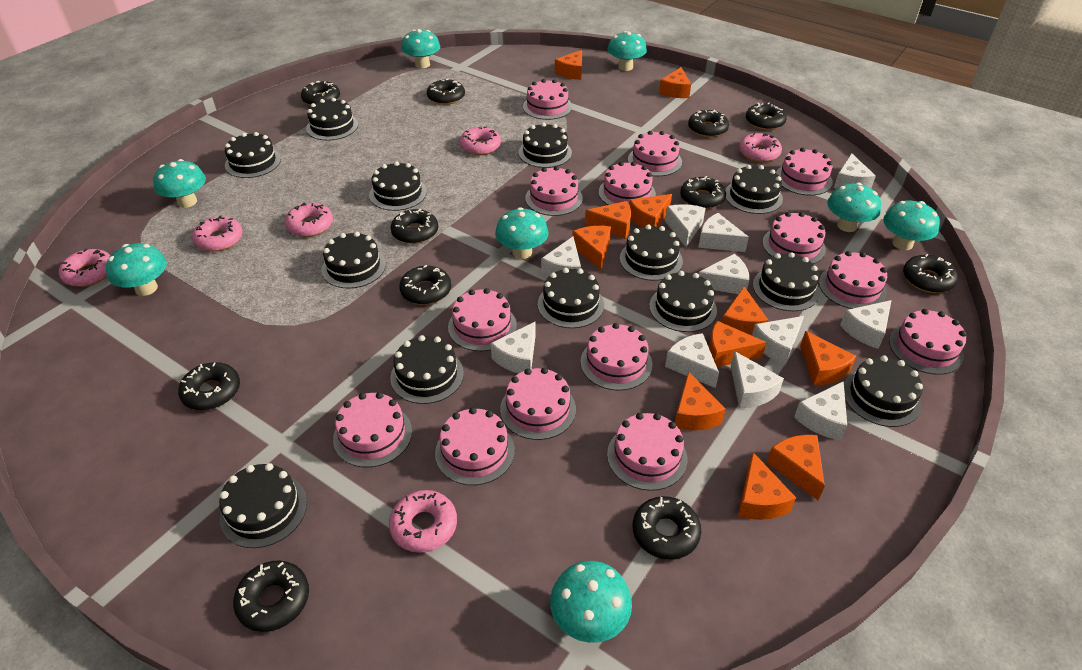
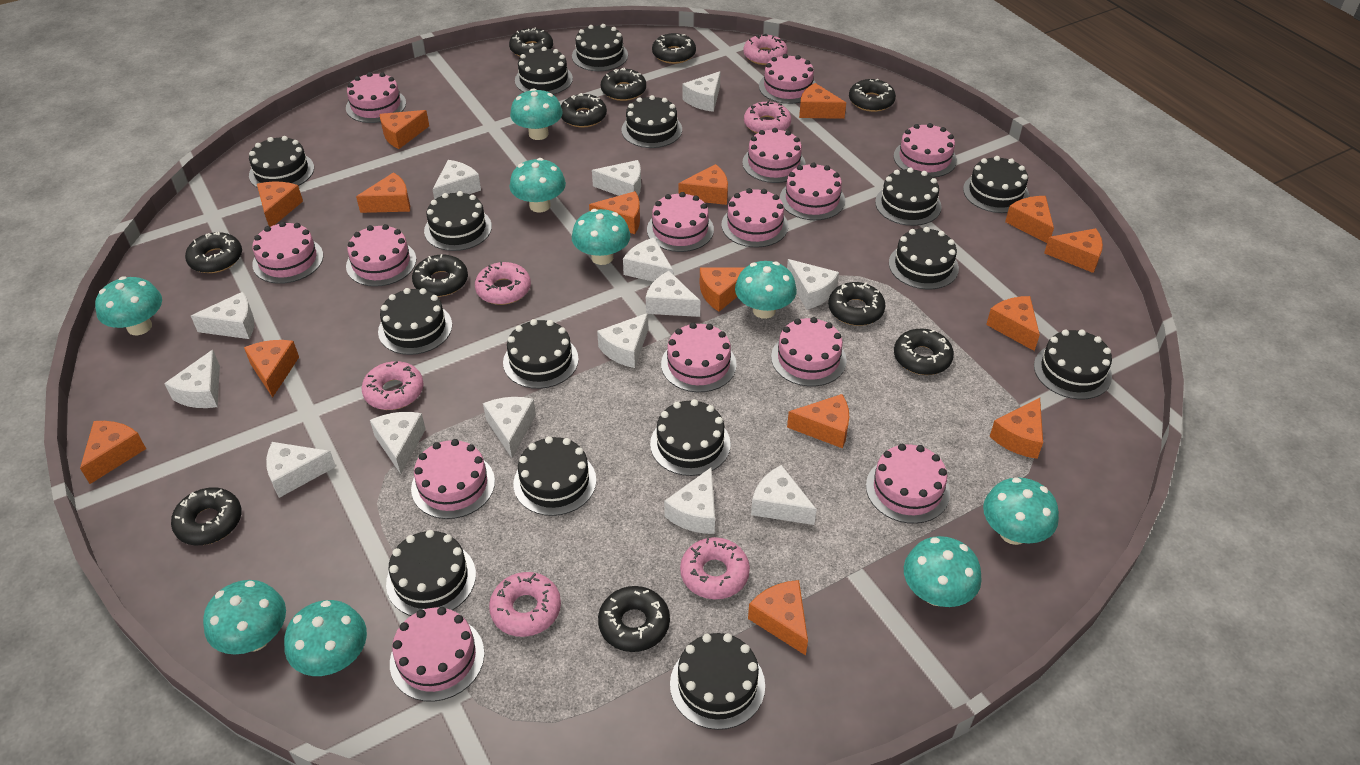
black cake: 13 -> 15
orange cheese: 11 -> 15
turquoise mushroom: 8 -> 9
white cheese: 11 -> 14

